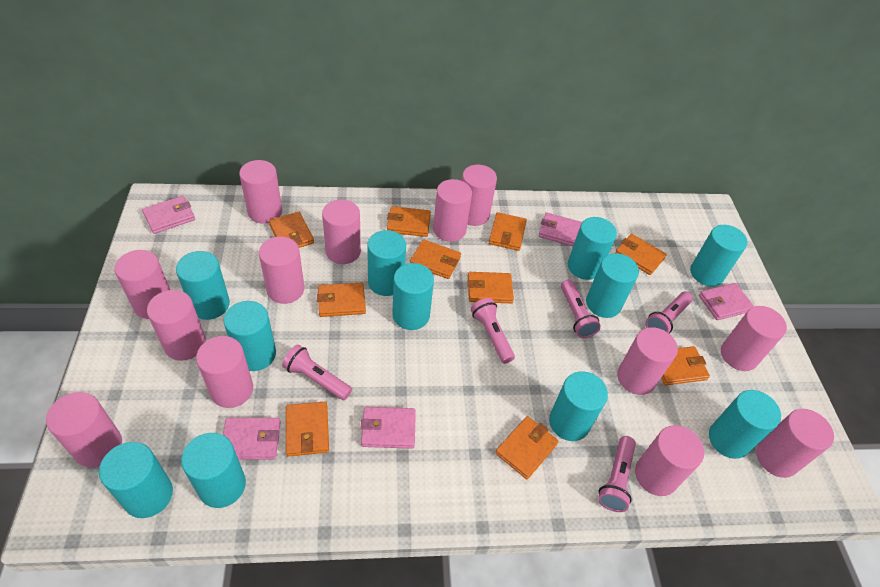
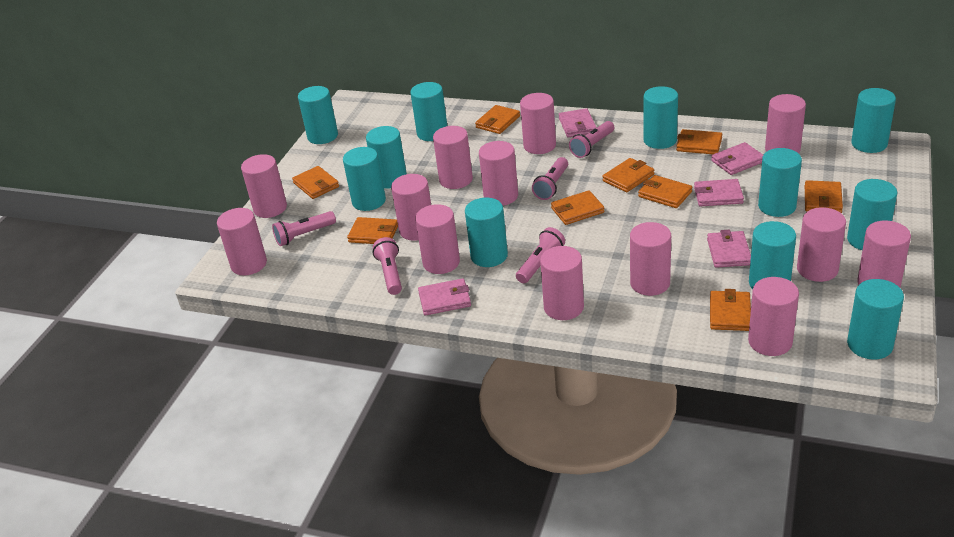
orange wallet: 10 -> 9

